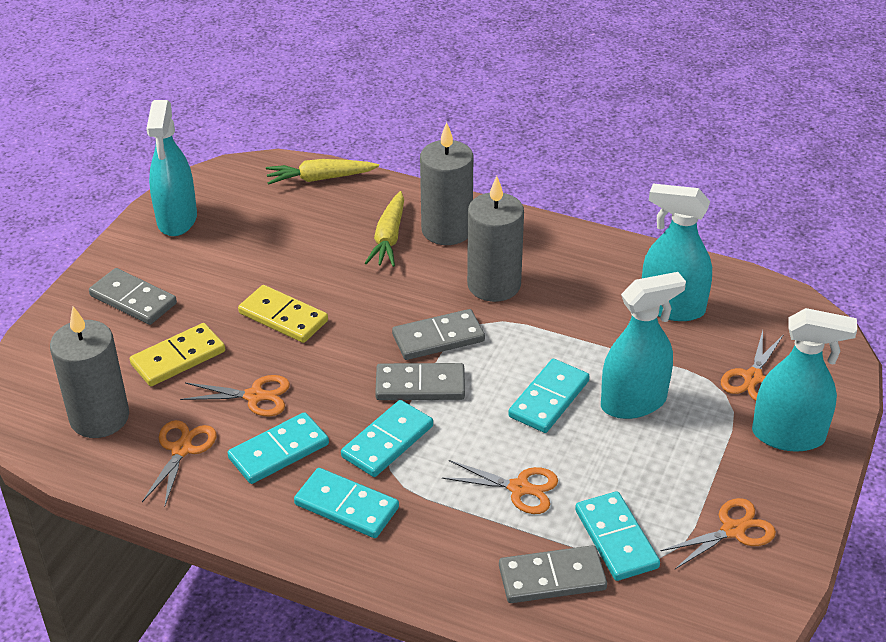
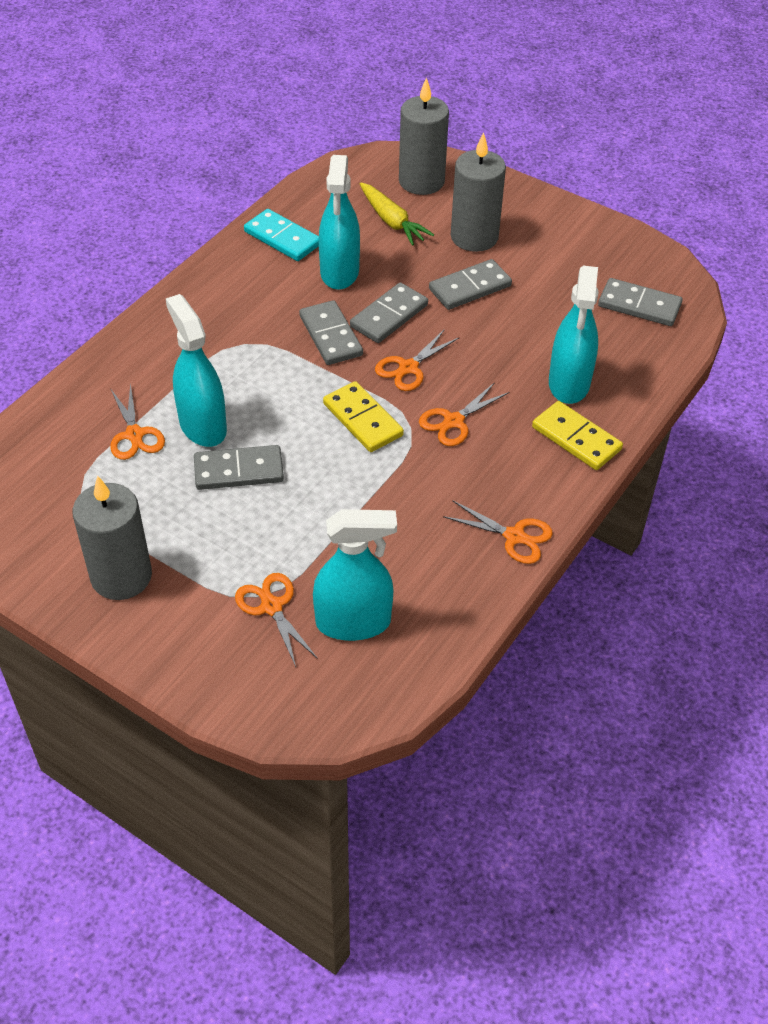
grey domino: 4 -> 5
turquoise domino: 5 -> 1
yellow carrot: 2 -> 1

